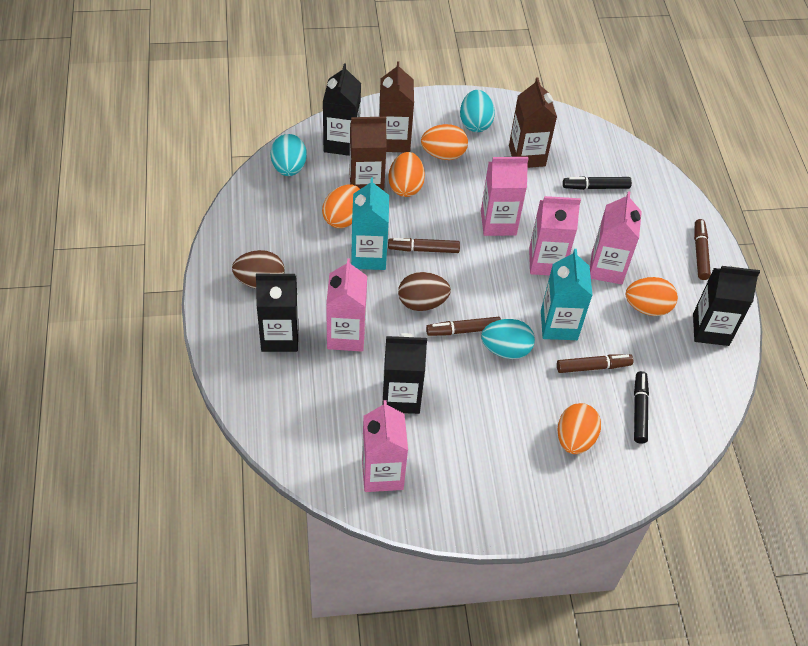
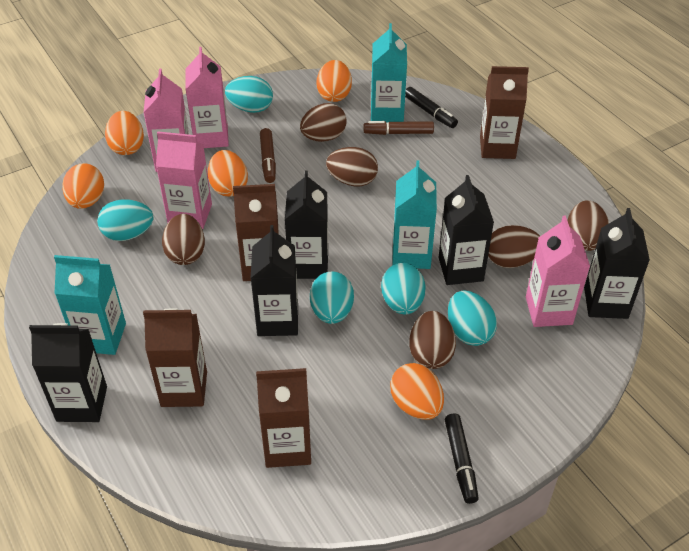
black carton: 4 -> 5
brown carton: 3 -> 4
brown egg: 2 -> 6
brown marker: 4 -> 2
pink carton: 5 -> 4
turquoise carton: 2 -> 3
turquoise egg: 3 -> 5

